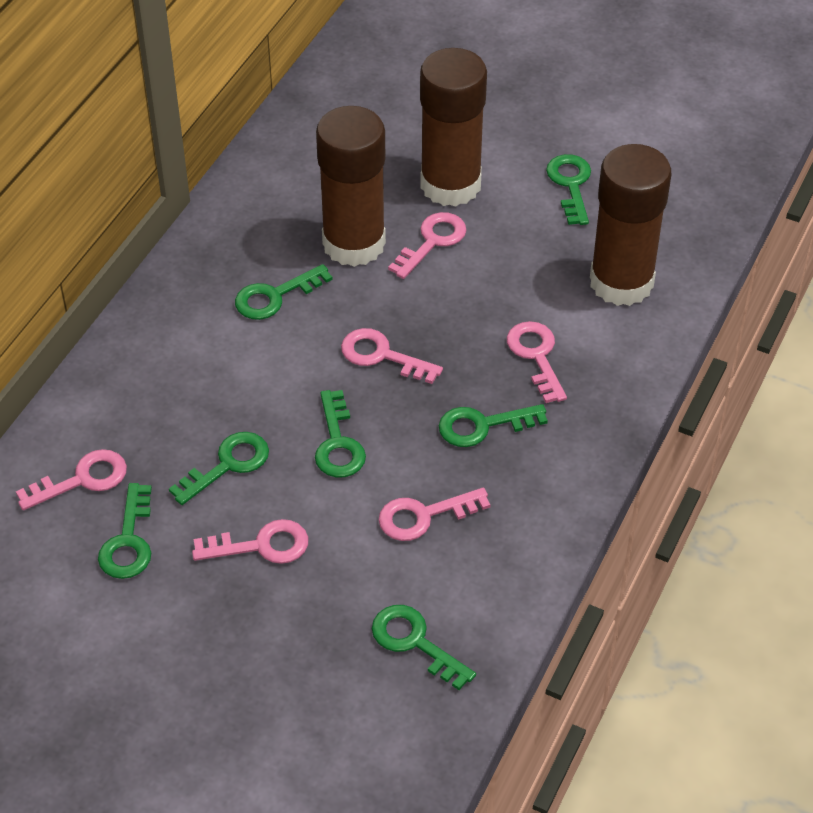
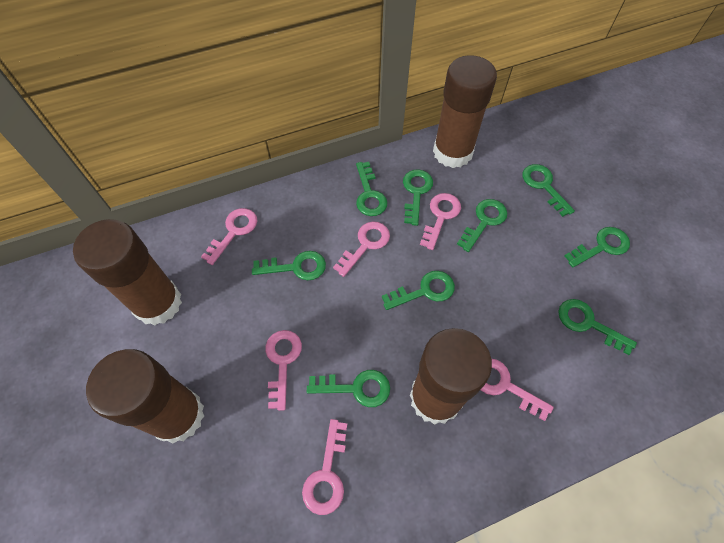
brown glue stick: 3 -> 4
green key: 7 -> 9

